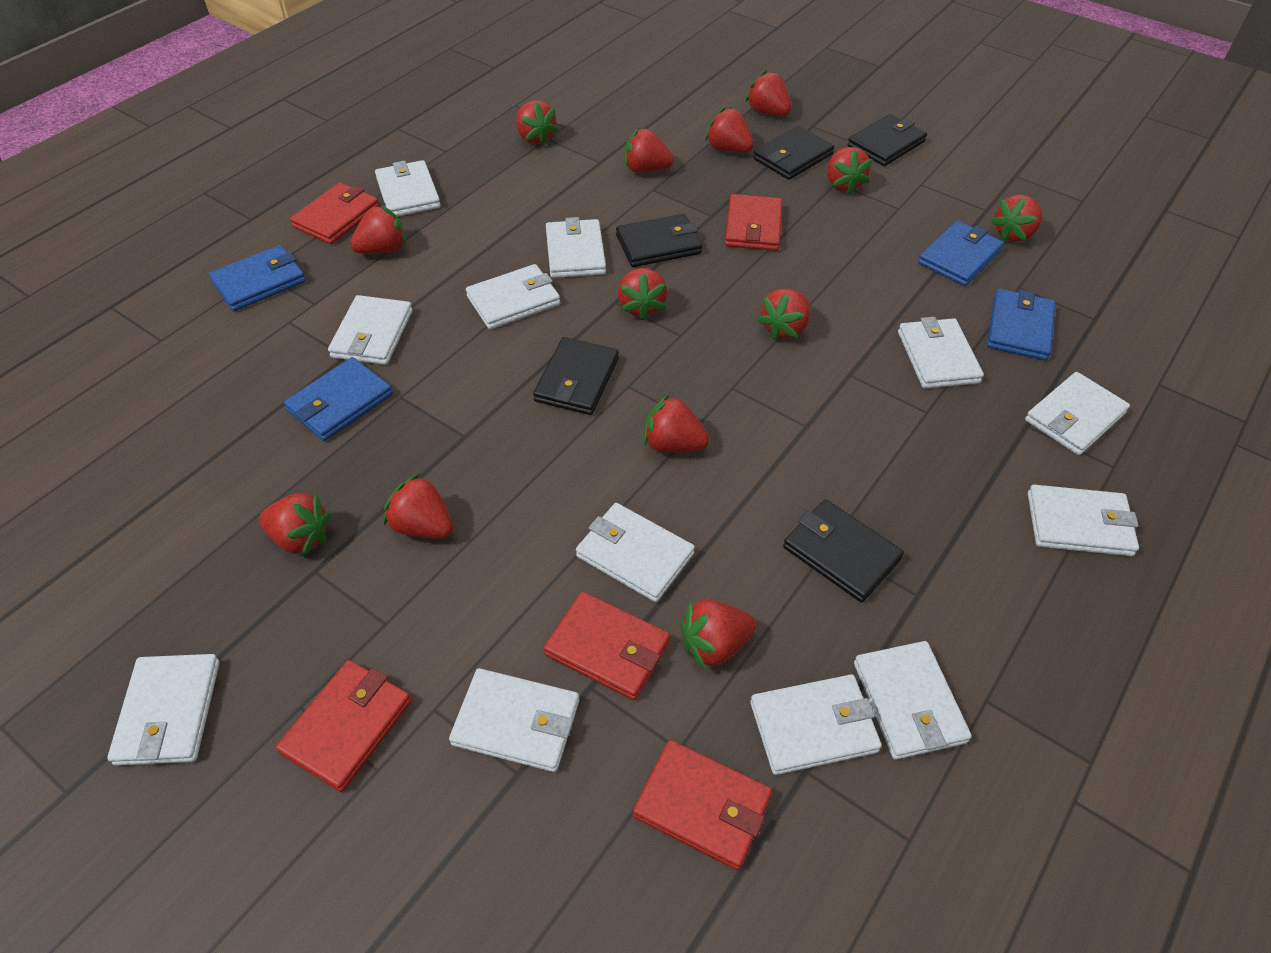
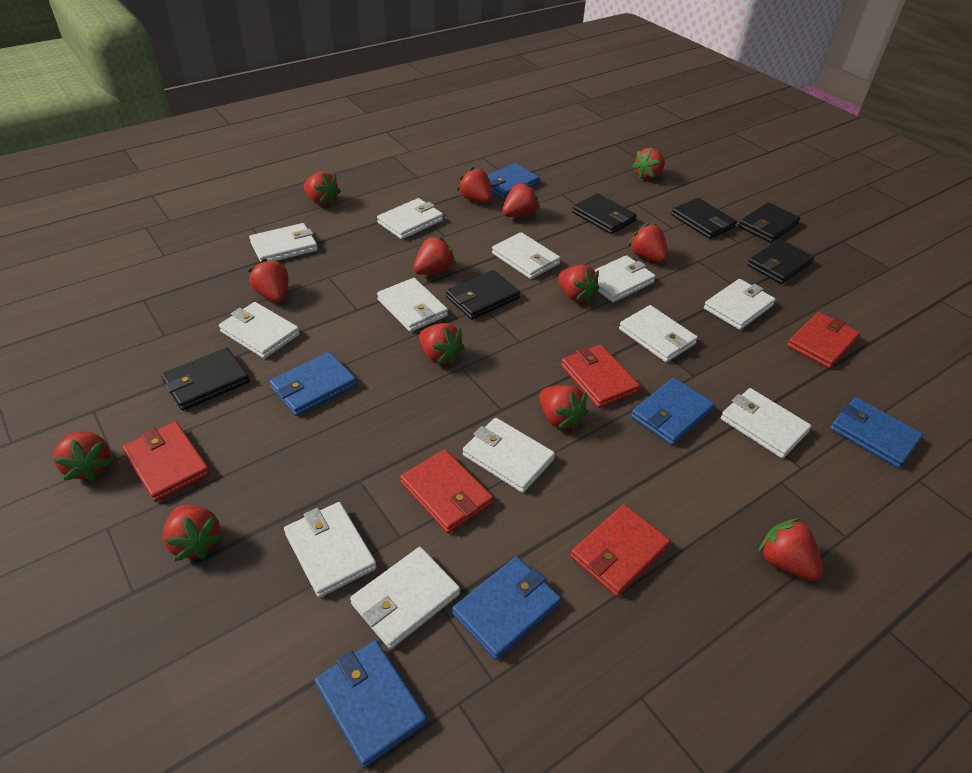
black wallet: 5 -> 6
blue wallet: 4 -> 6

